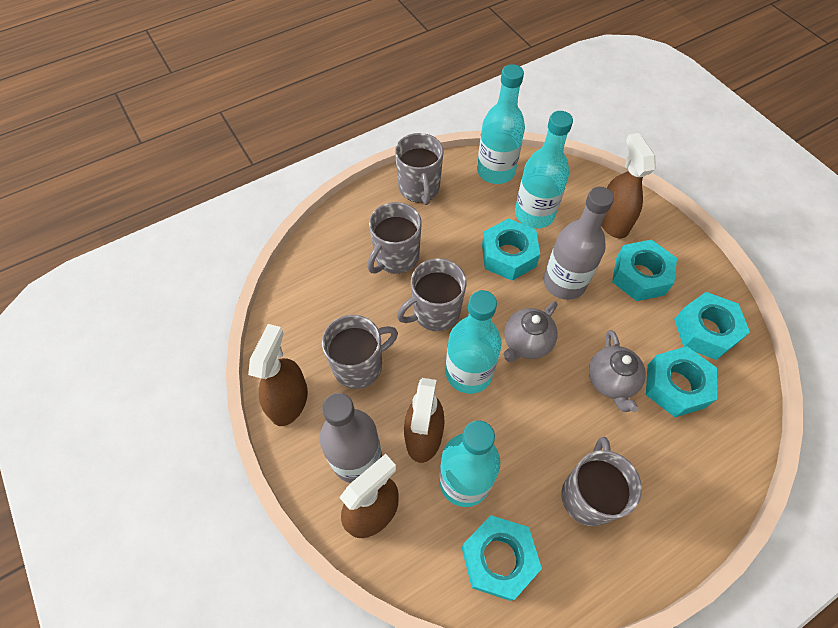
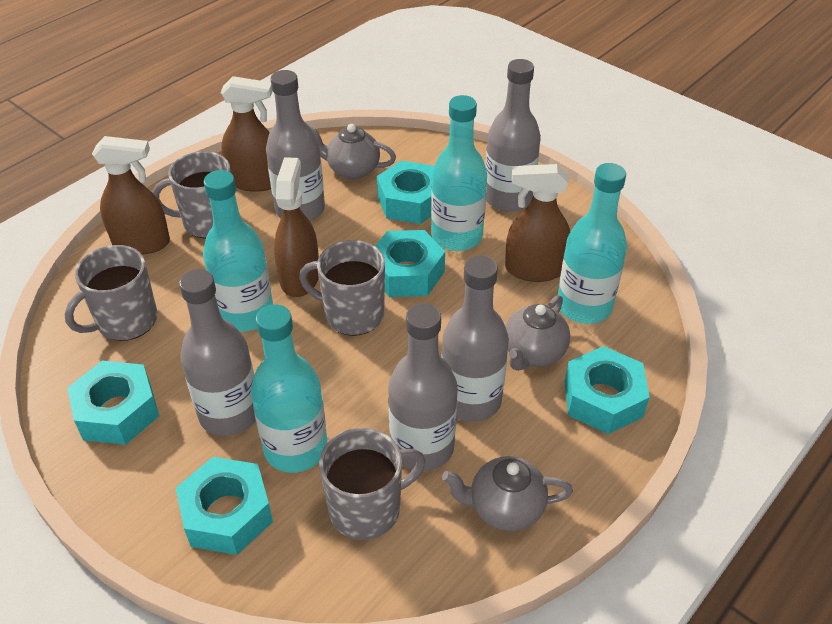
grey bottle: 2 -> 5
grey mug: 5 -> 4
grey teapot: 2 -> 3

